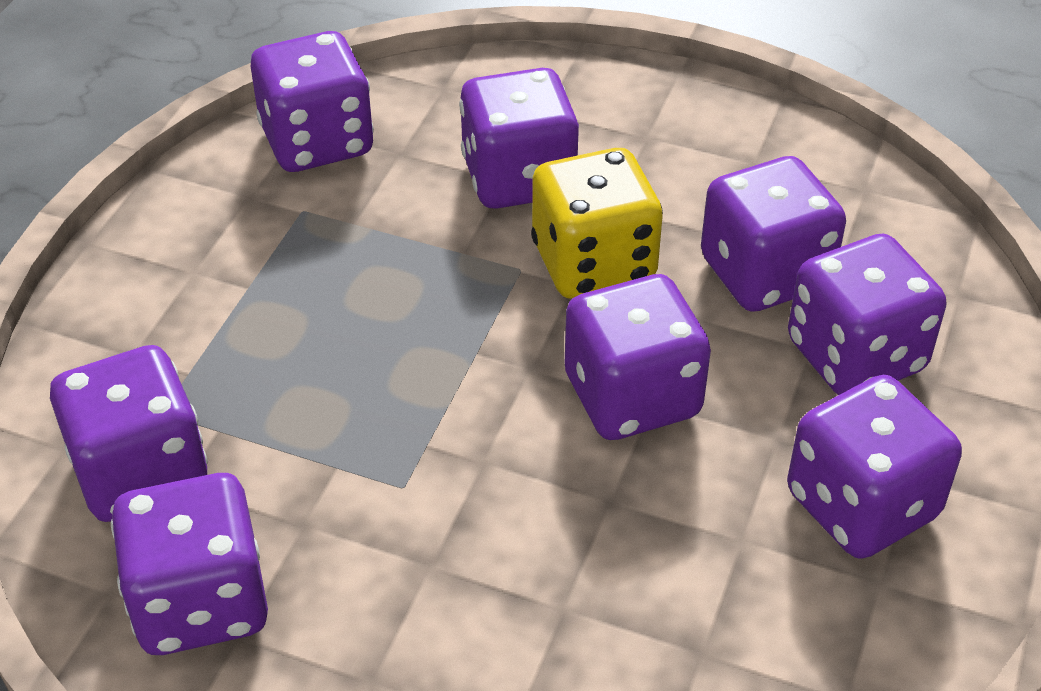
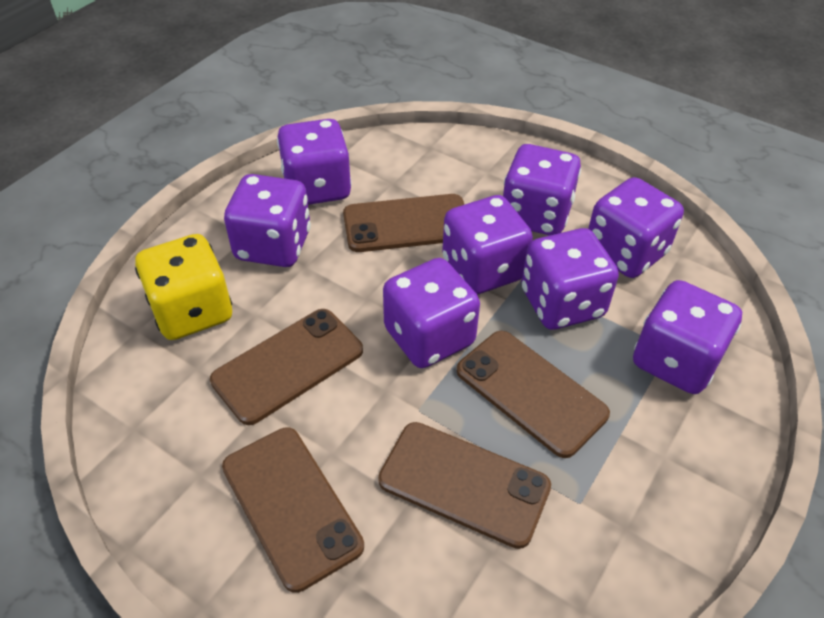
brown phone: 0 -> 5

